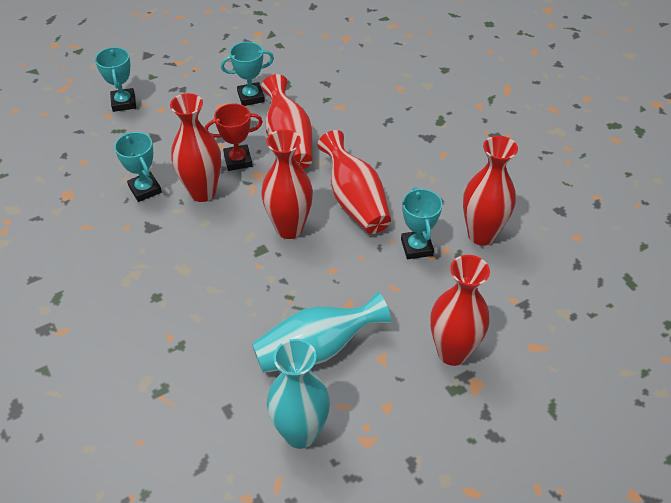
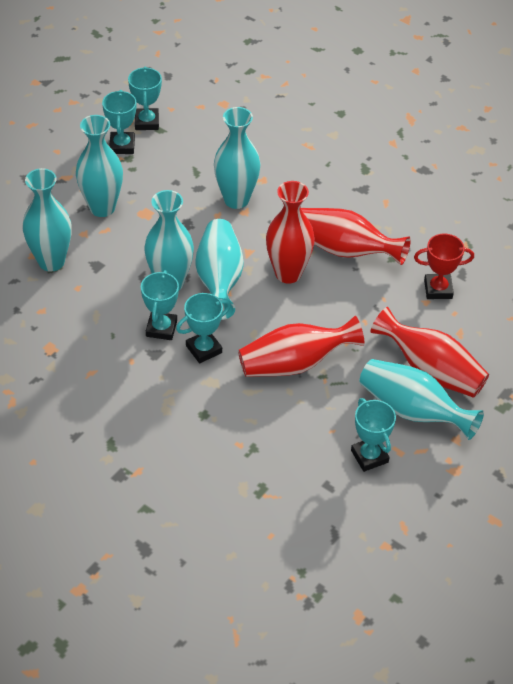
red vase: 6 -> 4
turquoise trophy: 4 -> 5
turquoise vase: 2 -> 6

